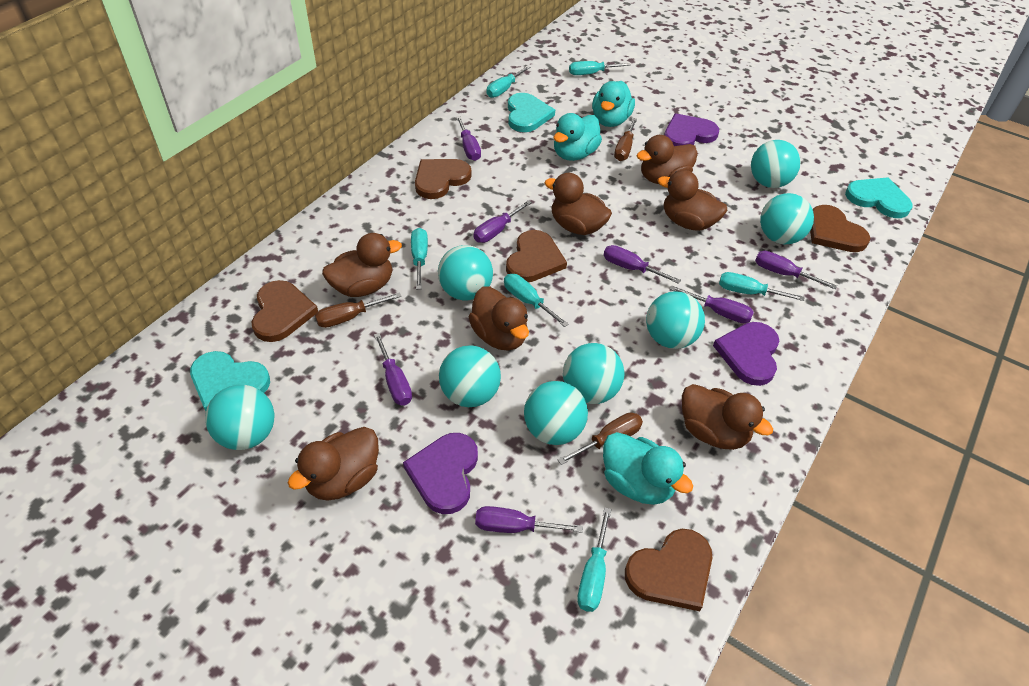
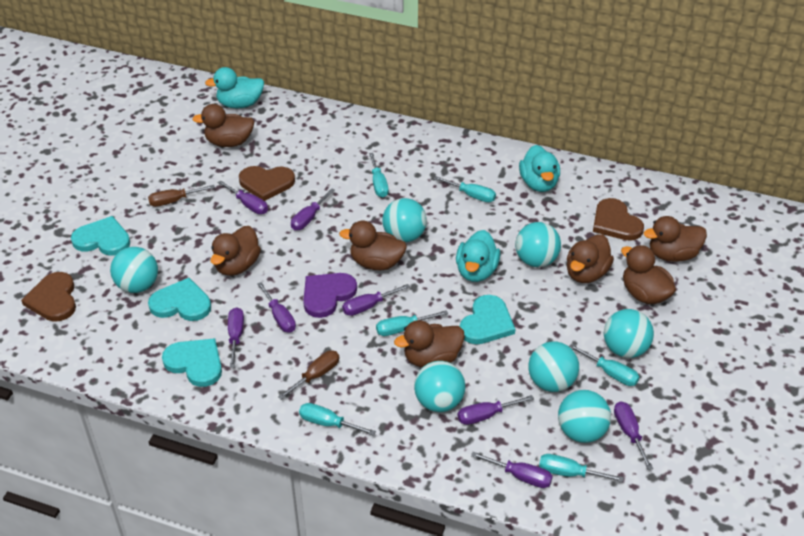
brown heart: 5 -> 3
brown screwdriver: 3 -> 2
purple heart: 3 -> 1
purple screwdriver: 7 -> 8
turquoise ball: 8 -> 7
turquoise heart: 3 -> 4

